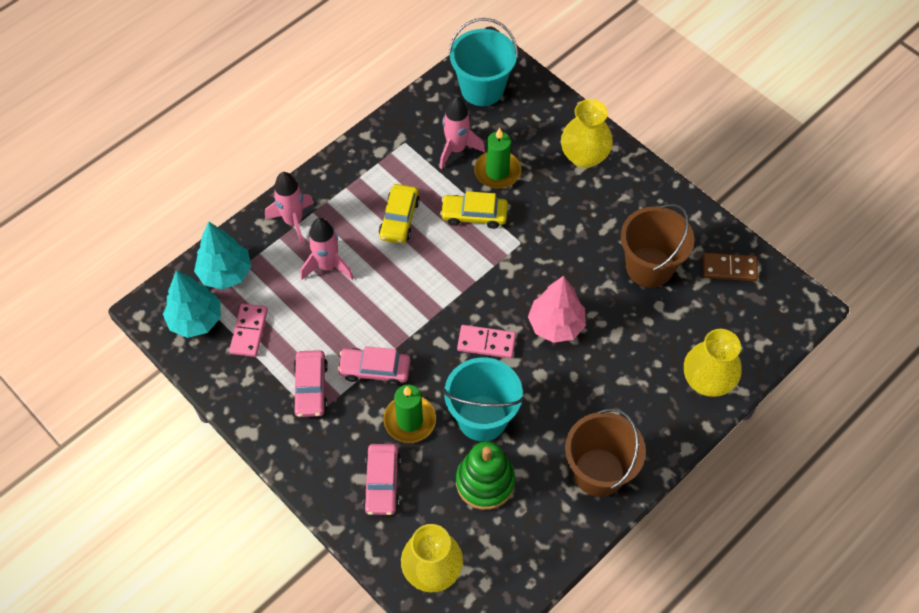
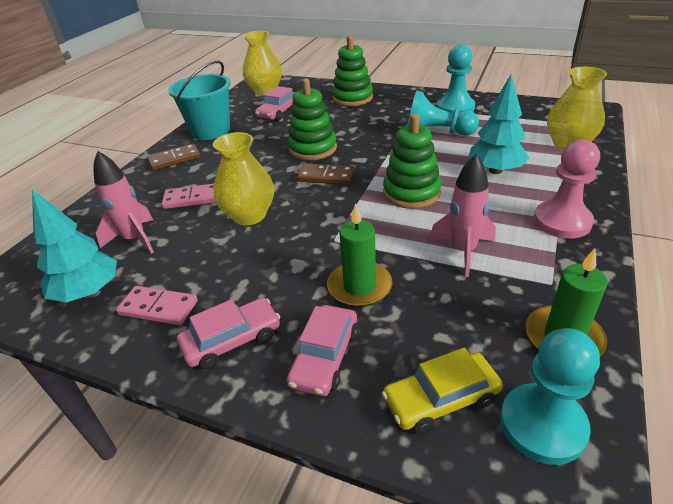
brown bucket: 2 -> 0
brown domino: 1 -> 2
green stacking toy: 1 -> 3
pink pawn: 0 -> 1
pink rocket: 3 -> 2
pink tree: 1 -> 0
turquoise bucket: 2 -> 1
turquoise pawn: 0 -> 3
yellow car: 2 -> 1

